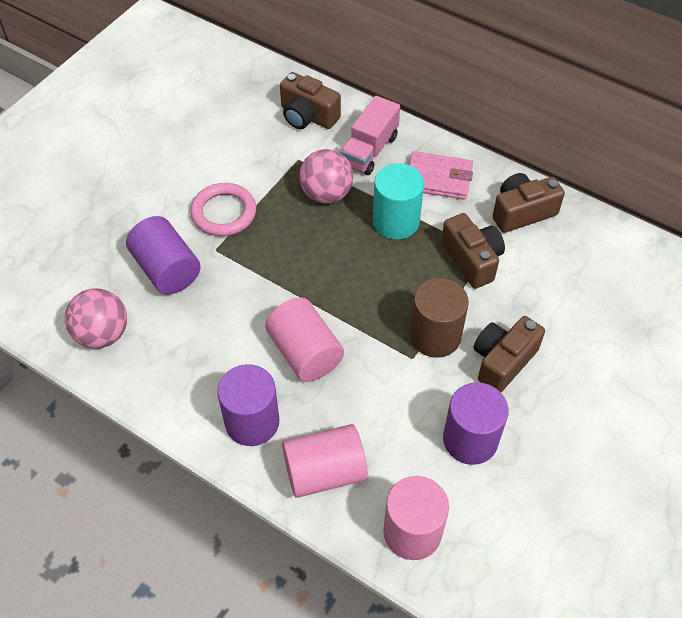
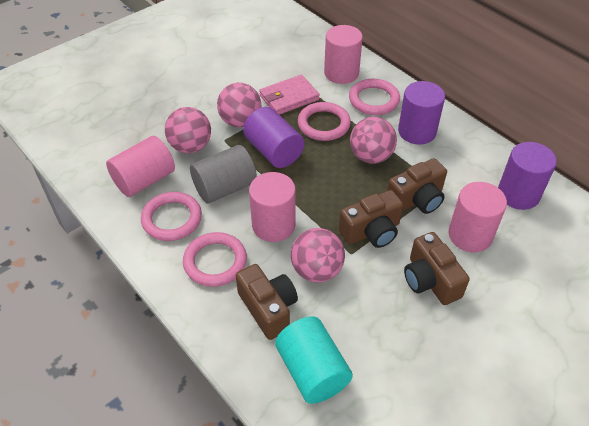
brown cylinder: 1 -> 0
grey cylinder: 0 -> 1
pink ball: 2 -> 4
pink cylinder: 3 -> 4
pink ring: 1 -> 4
pink truck: 1 -> 0

